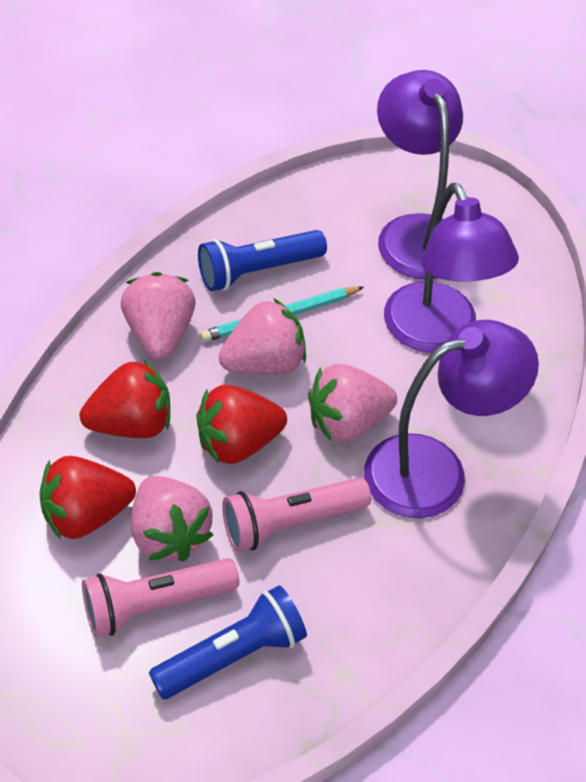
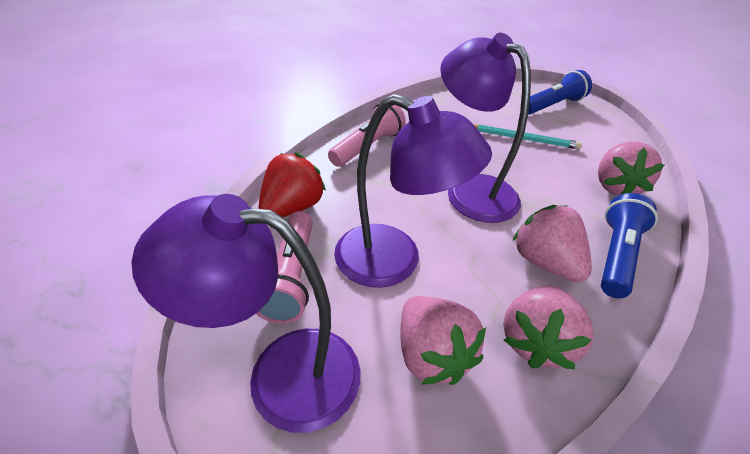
red strawberry: 3 -> 1

